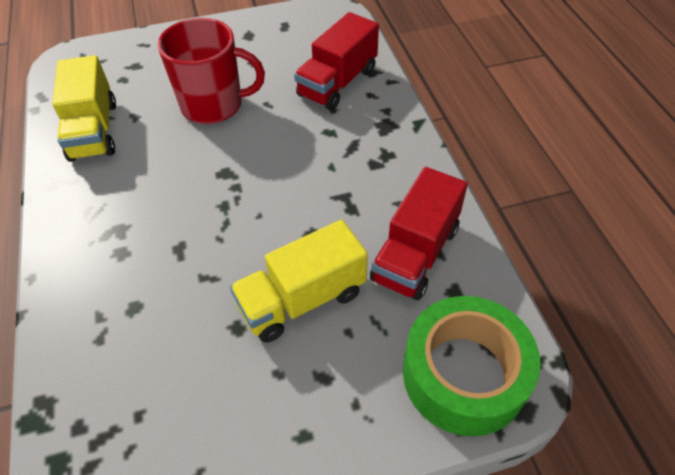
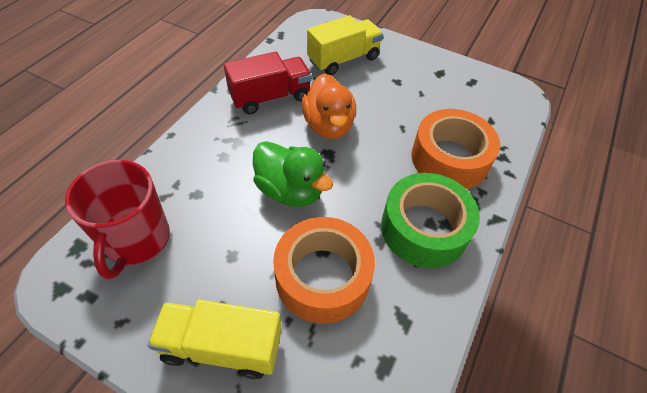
green duck: 0 -> 1
orange duck: 0 -> 1
orange tape: 0 -> 2
red truck: 2 -> 1

